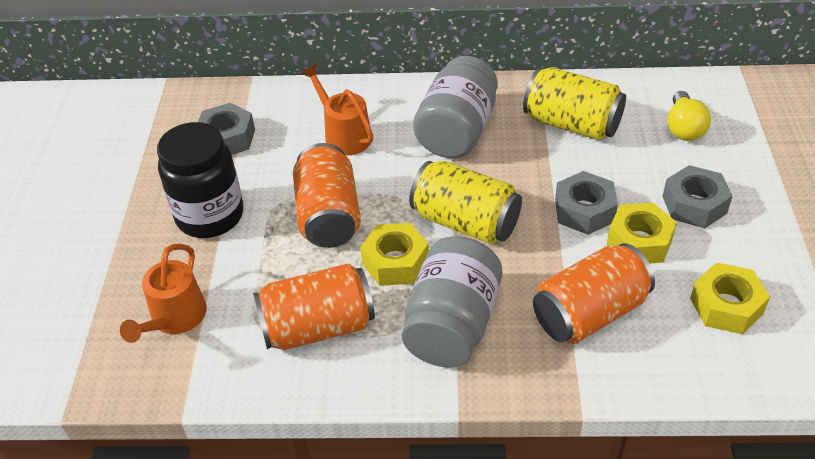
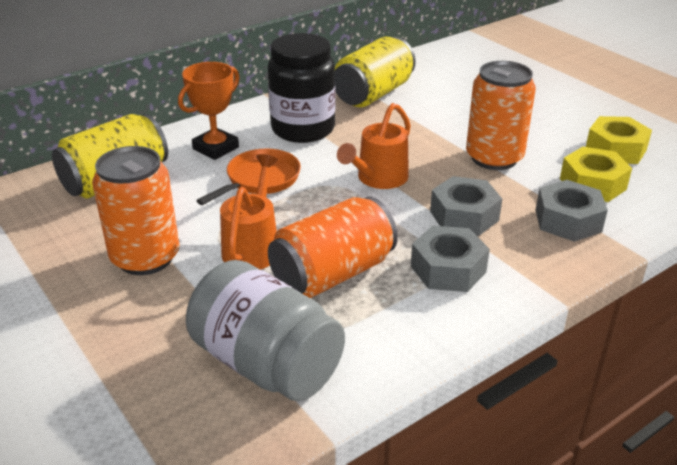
grey jar: 2 -> 1
orange pan: 0 -> 1
orange trophy: 0 -> 1
yellow light bulb: 1 -> 0
yellow nut: 3 -> 2

